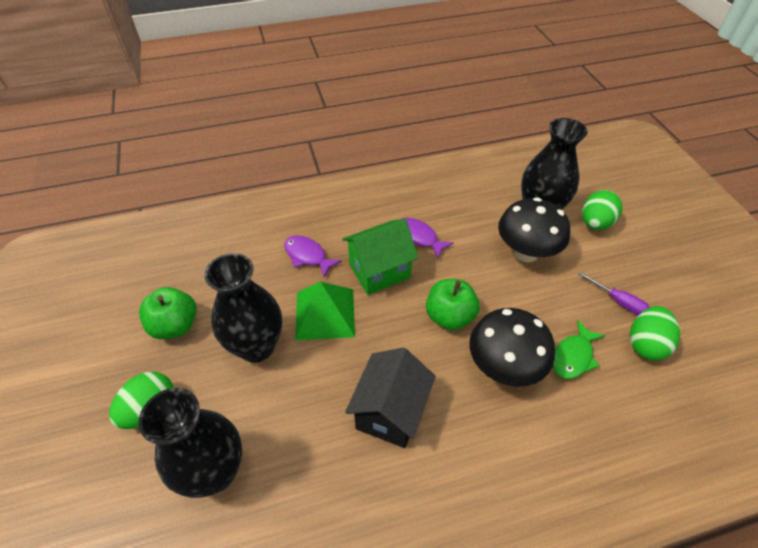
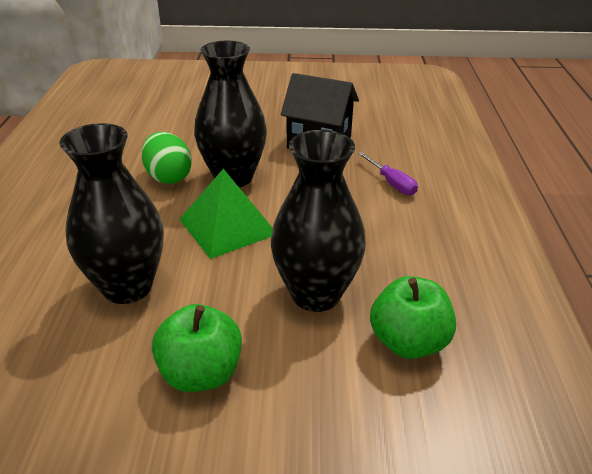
black mushroom: 2 -> 0
green egg: 3 -> 1
green fish: 1 -> 0
green house: 1 -> 0
purple fish: 2 -> 0

